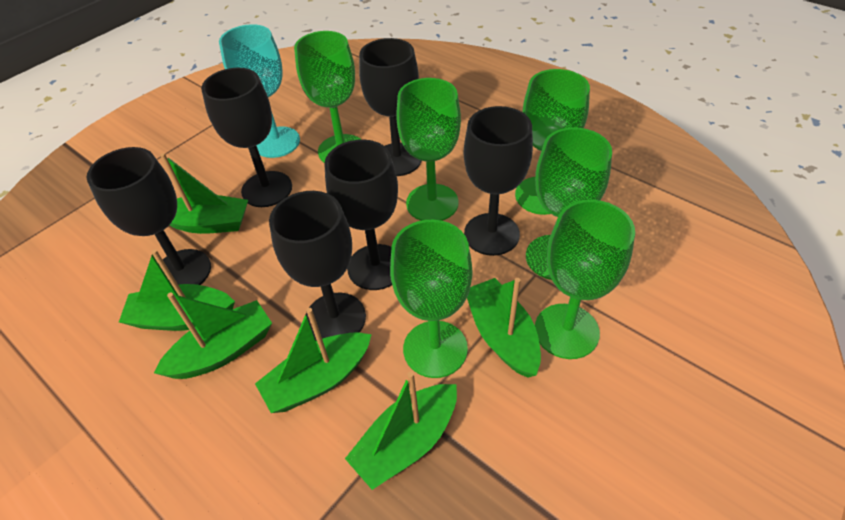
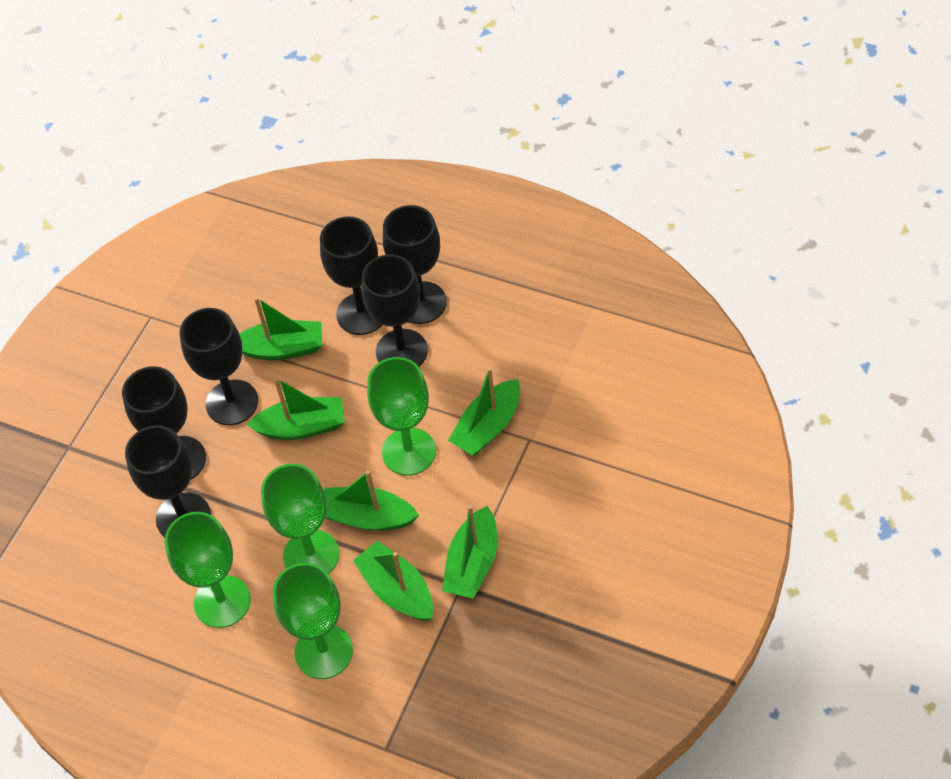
green goblet: 6 -> 4
turquoise goblet: 1 -> 0

